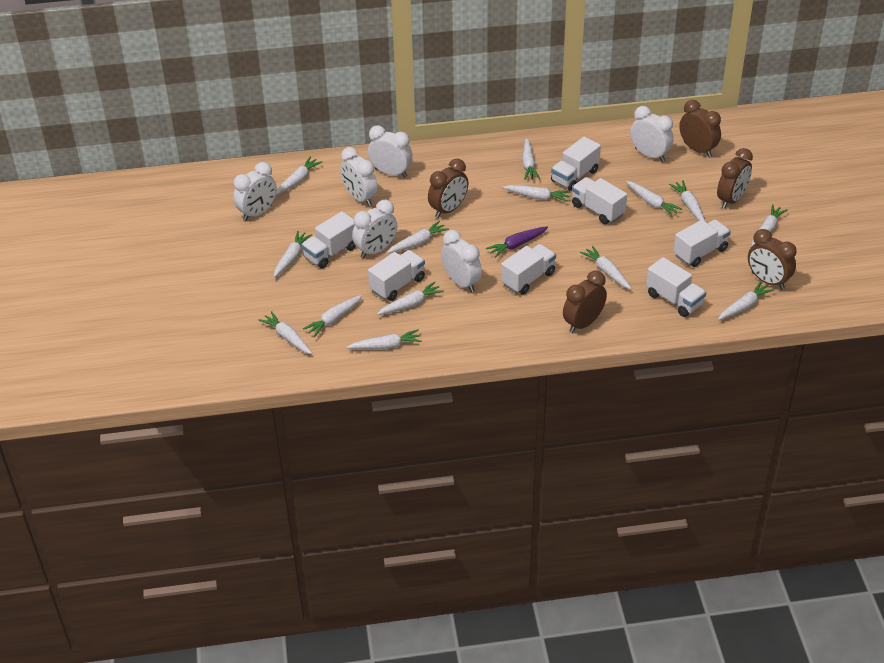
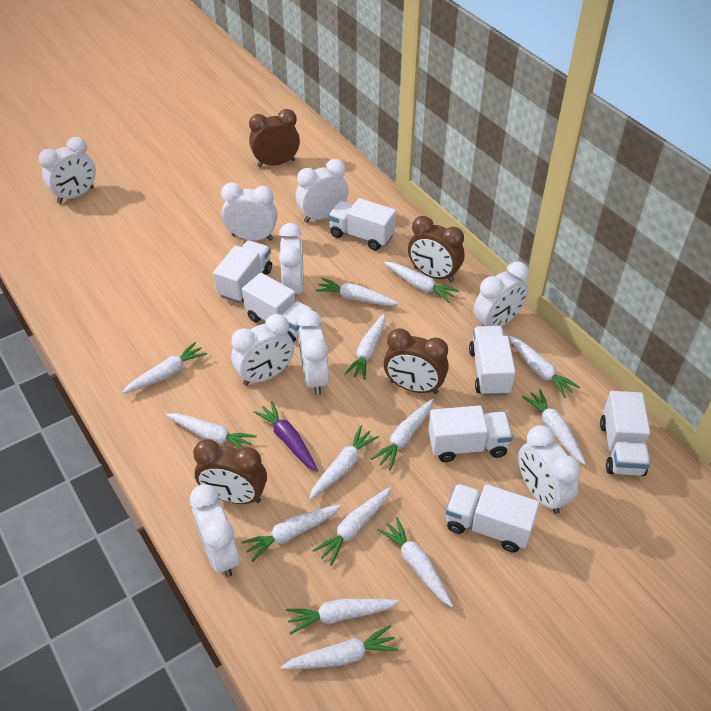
brown clock: 5 -> 4
white clock: 6 -> 9

